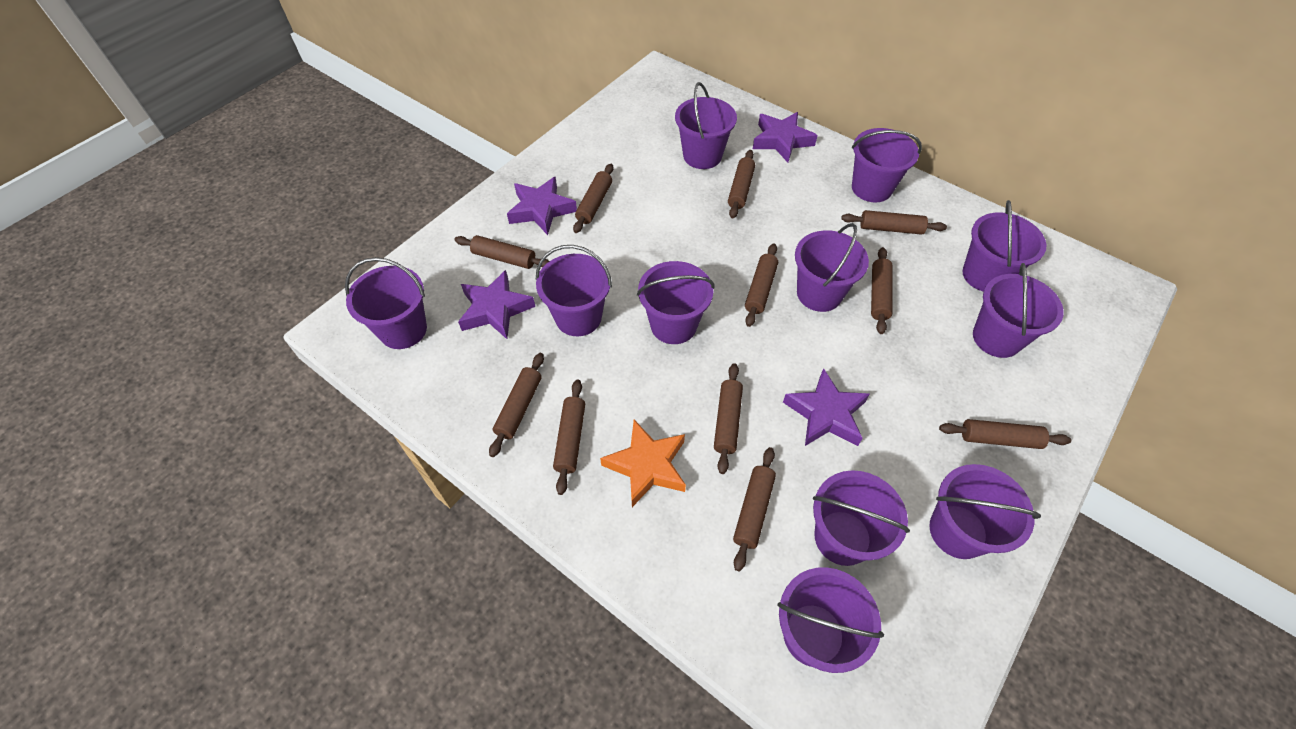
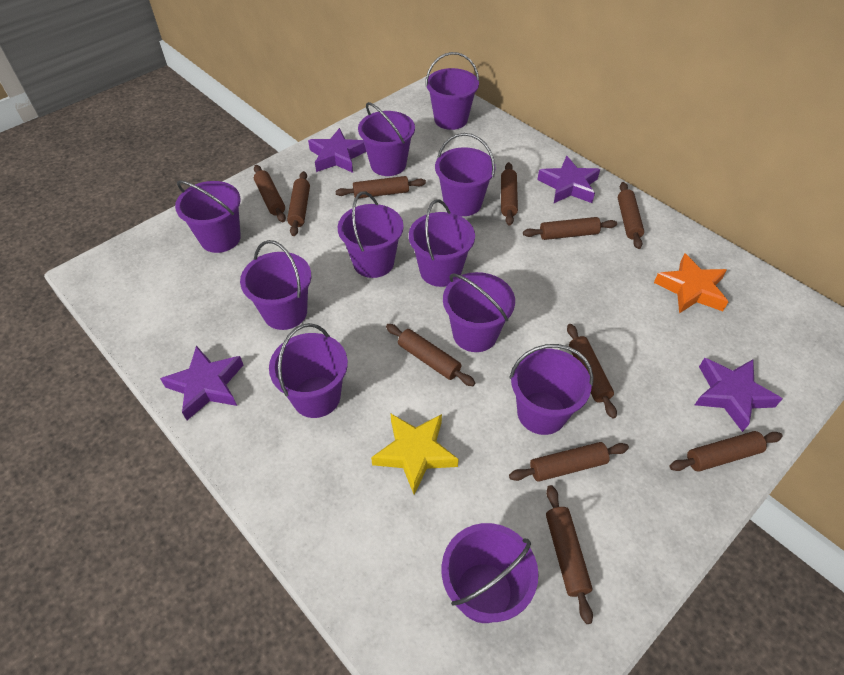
yellow star: 0 -> 1

